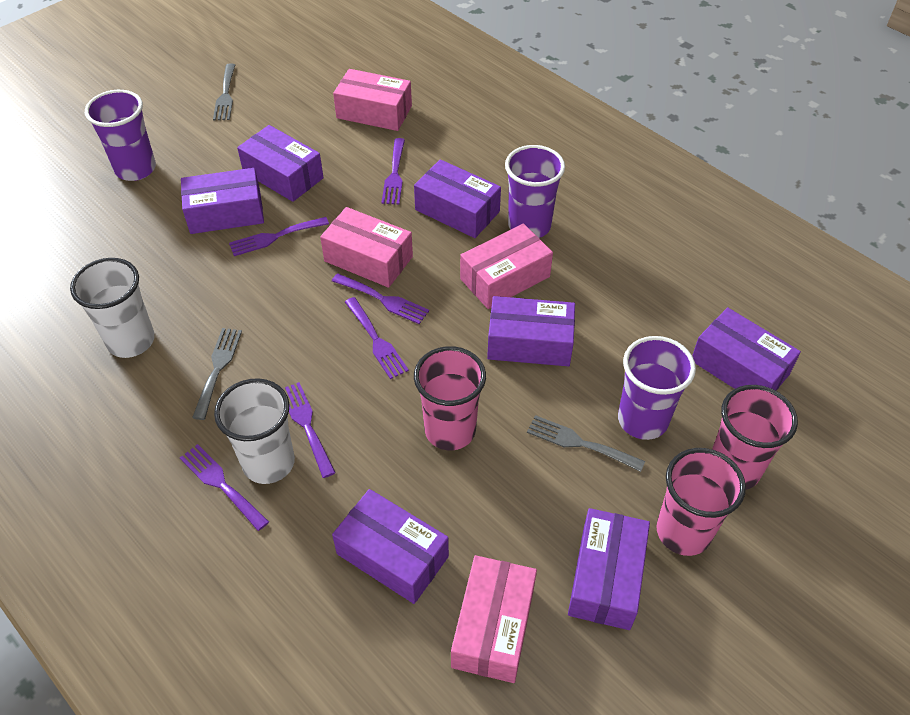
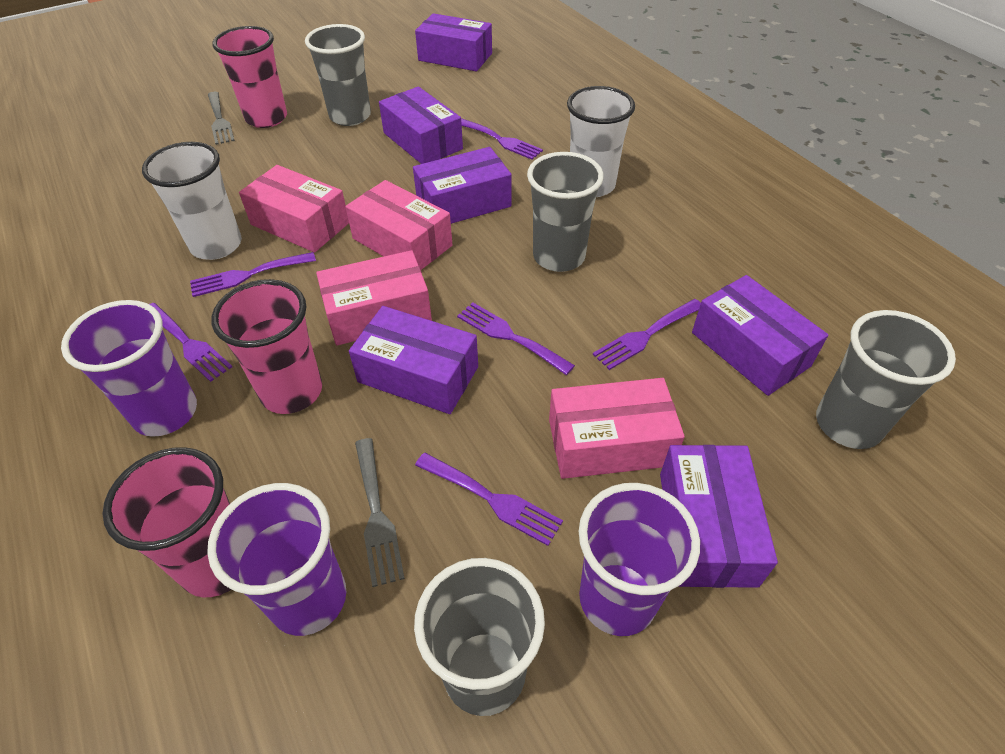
grey cup: 0 -> 4
grey fork: 3 -> 2
purple box: 7 -> 6

